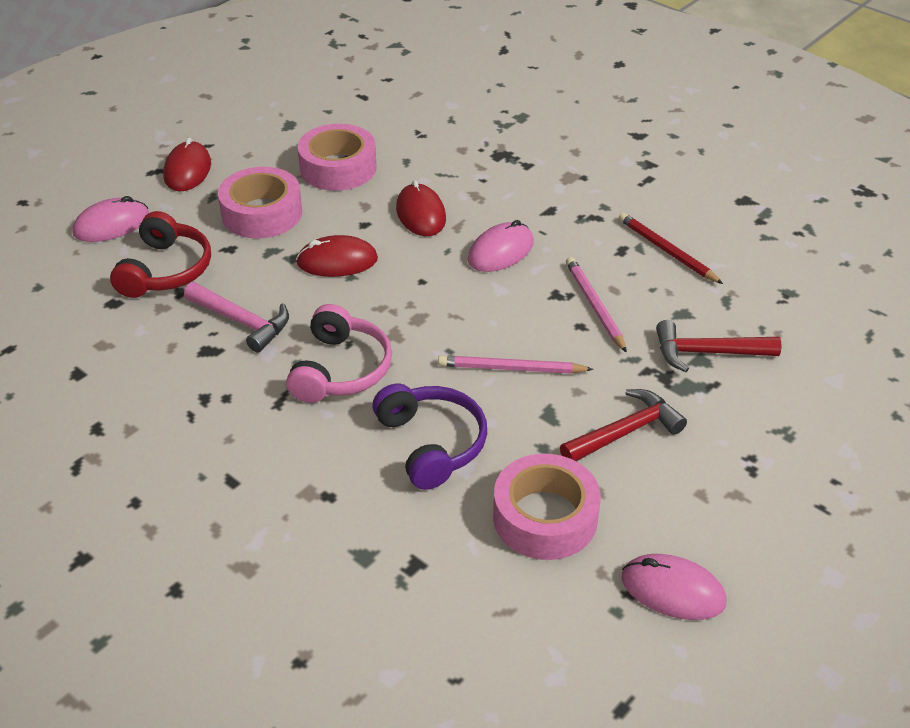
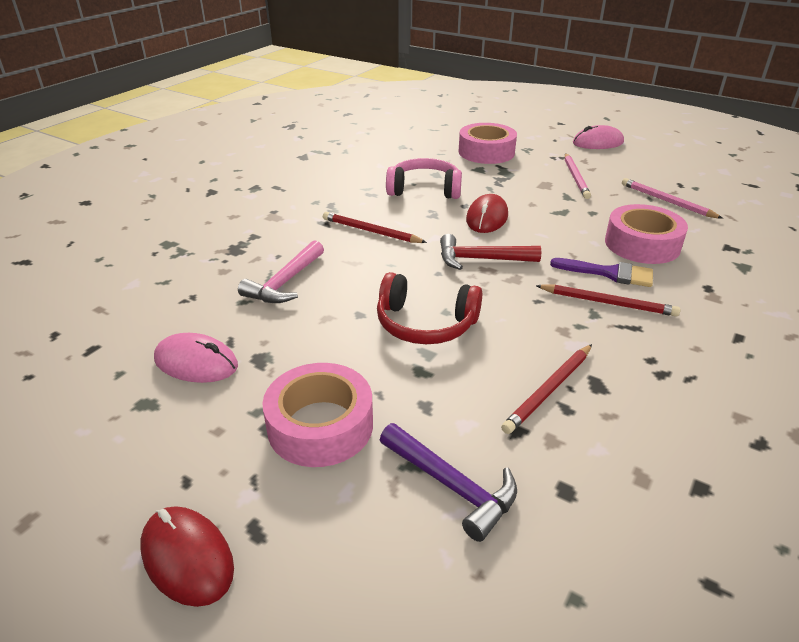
pink mouse: 3 -> 2
purple brush: 0 -> 1
purple hammer: 0 -> 1
purple headphones: 1 -> 0
red hammer: 2 -> 1
red mouse: 3 -> 2
red pencil: 1 -> 3

